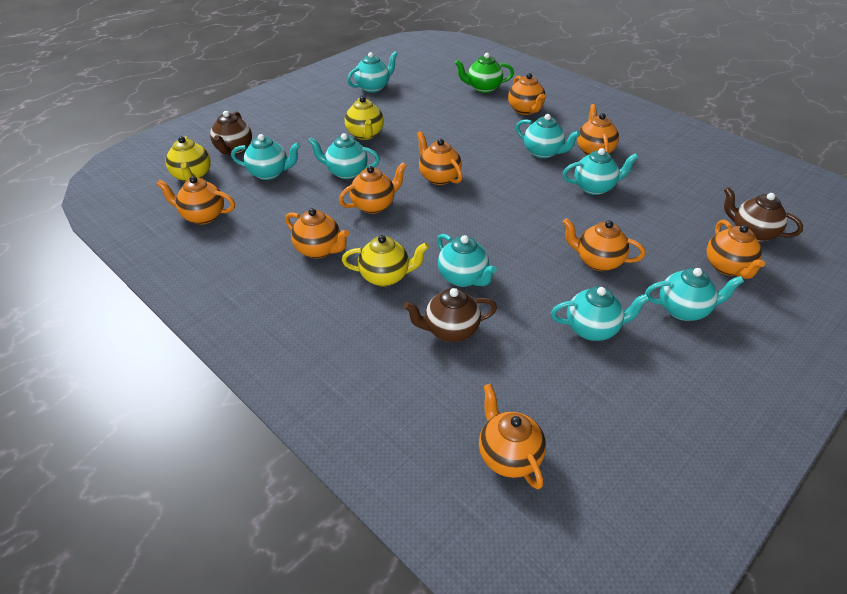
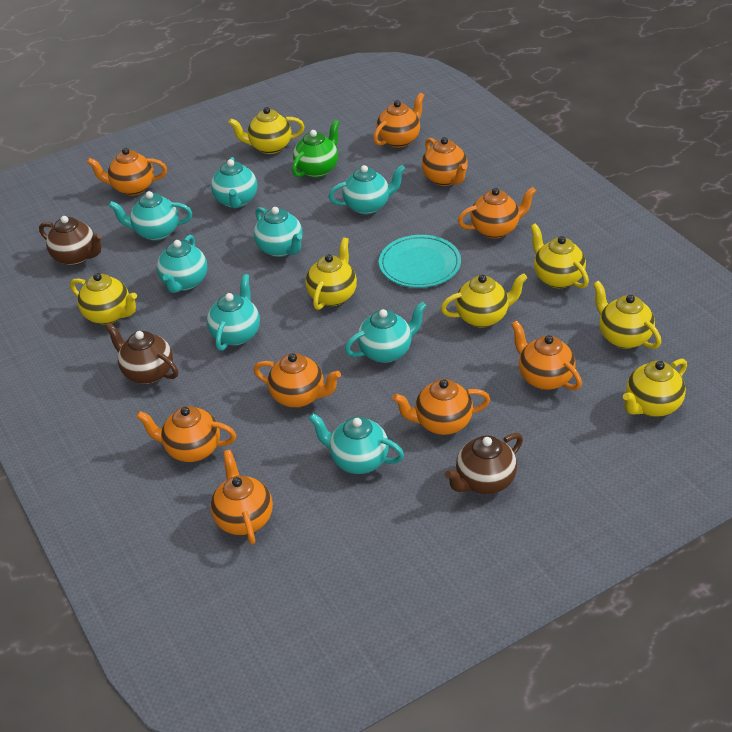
turquoise plate: 0 -> 1
yellow teapot: 3 -> 7

